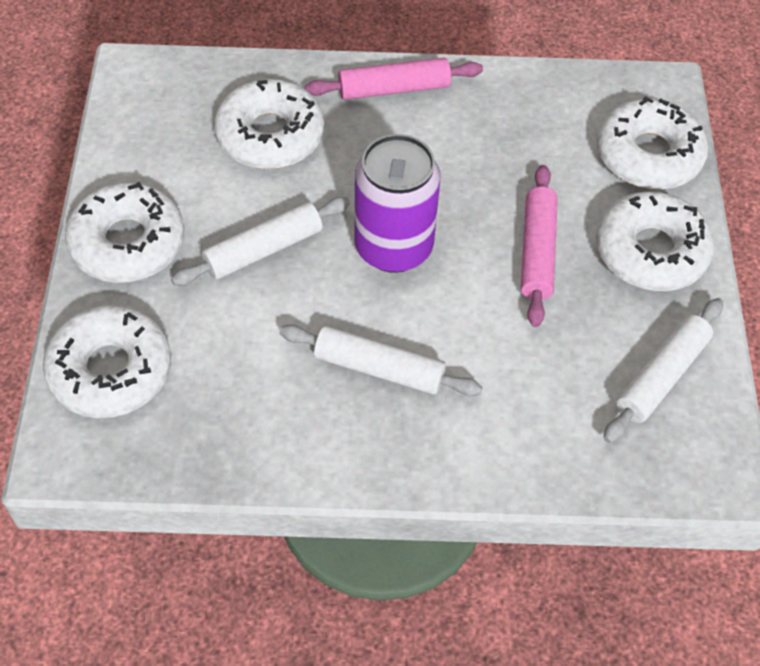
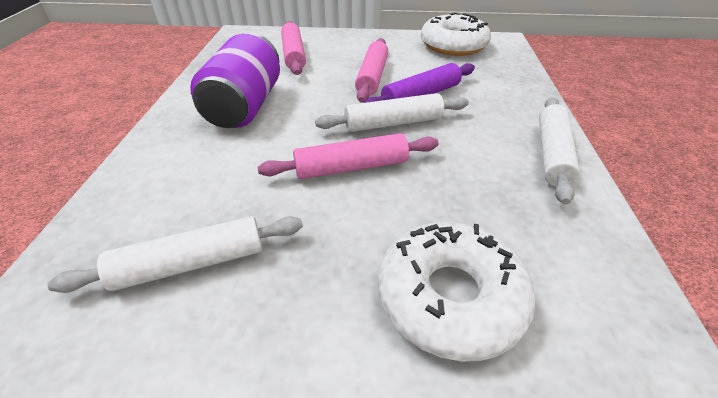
pink rolling pin: 2 -> 3
purple rolling pin: 0 -> 1
white donut: 5 -> 2

